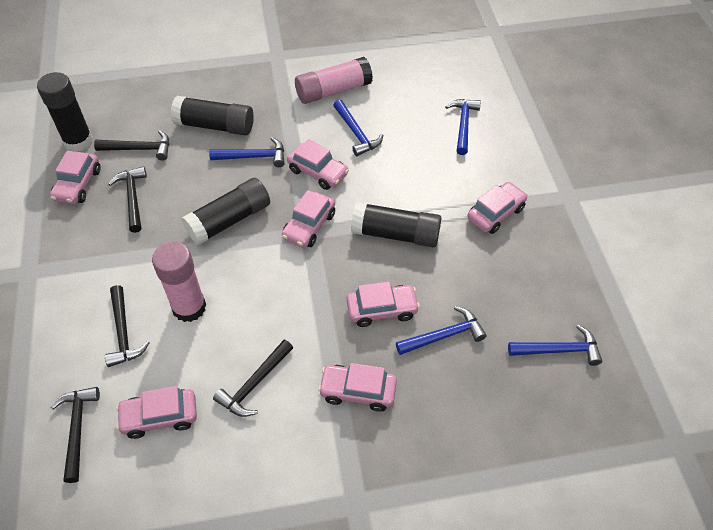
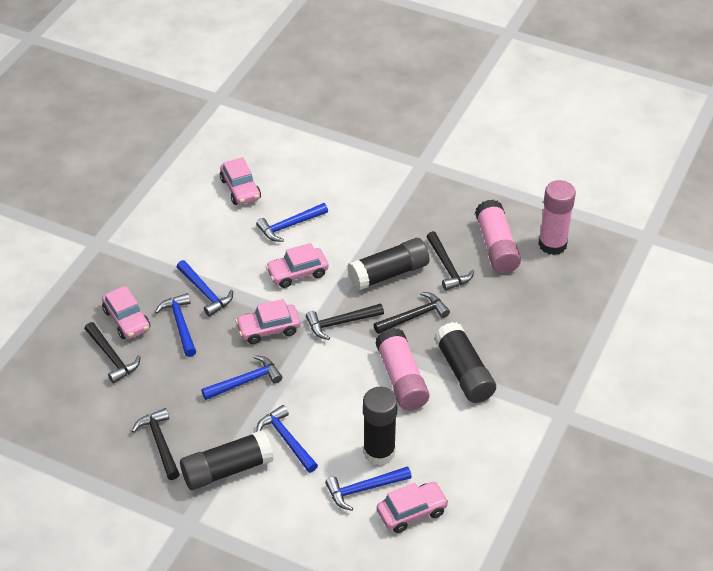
blue hammer: 5 -> 6
pink car: 7 -> 5
pink glue stick: 2 -> 3

